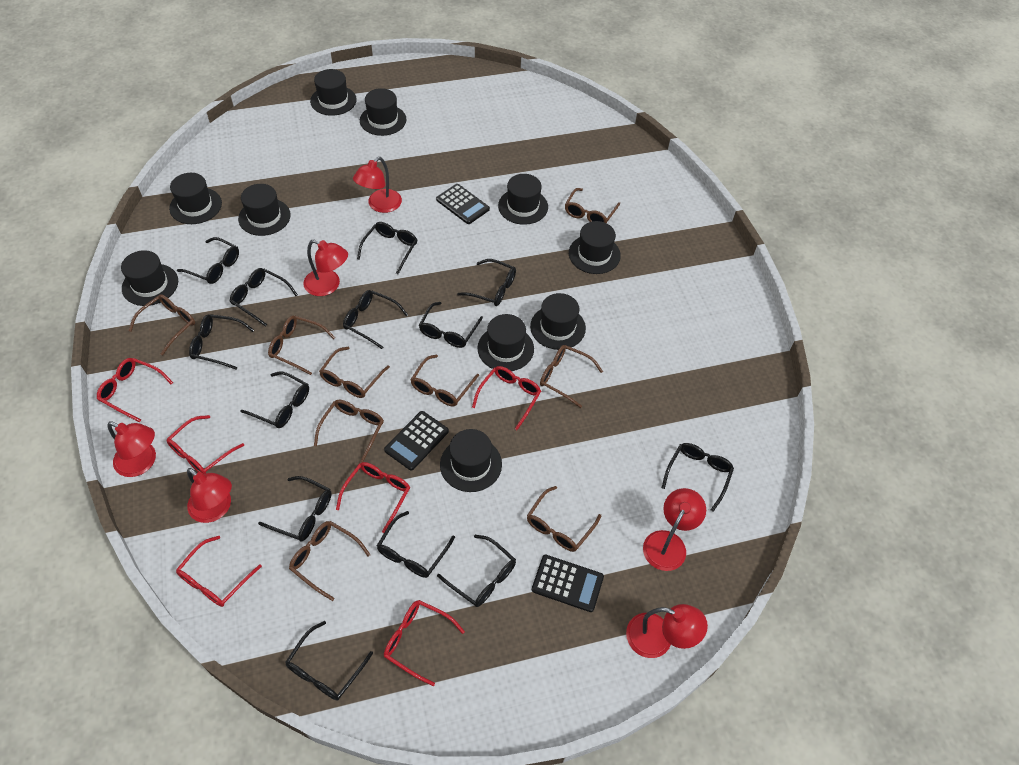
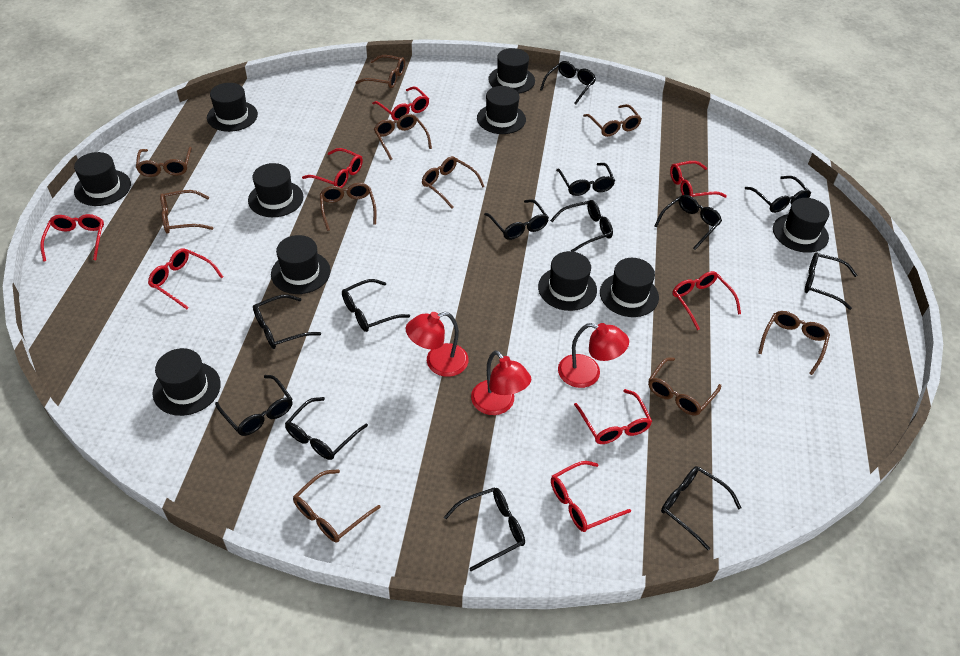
black calculator: 3 -> 0
brown glasses: 9 -> 10
red glasses: 6 -> 8
red lamp: 6 -> 3

